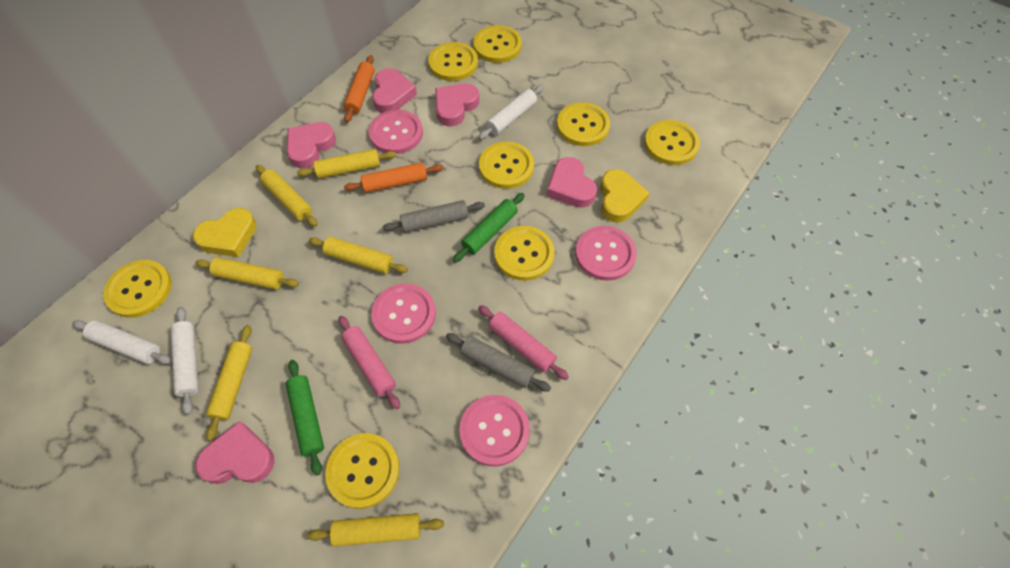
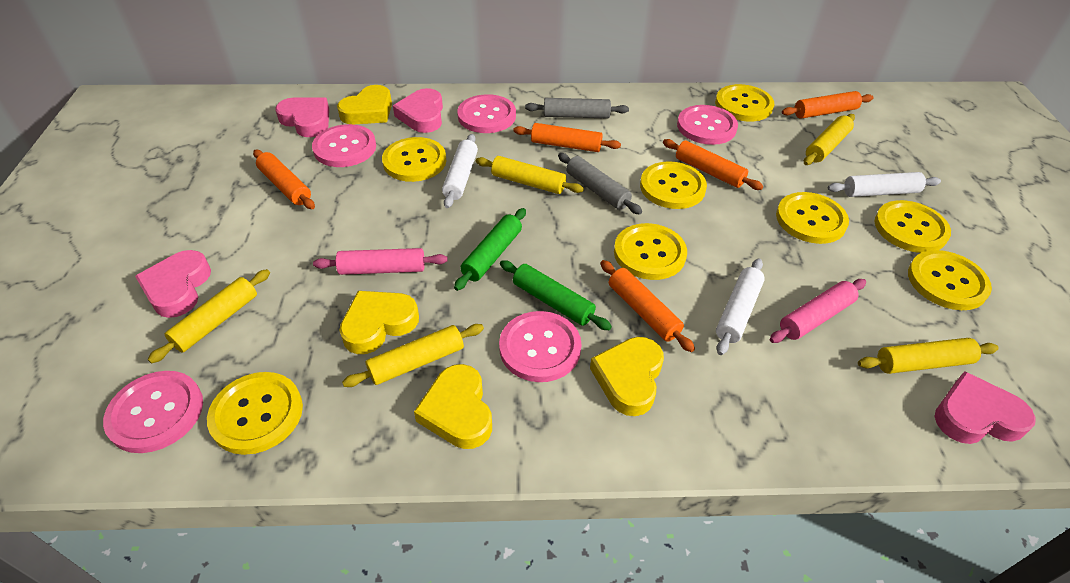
orange rolling pin: 2 -> 5
pink button: 4 -> 5
pink heart: 5 -> 4
yellow heart: 2 -> 4
yellow rolling pin: 6 -> 5

